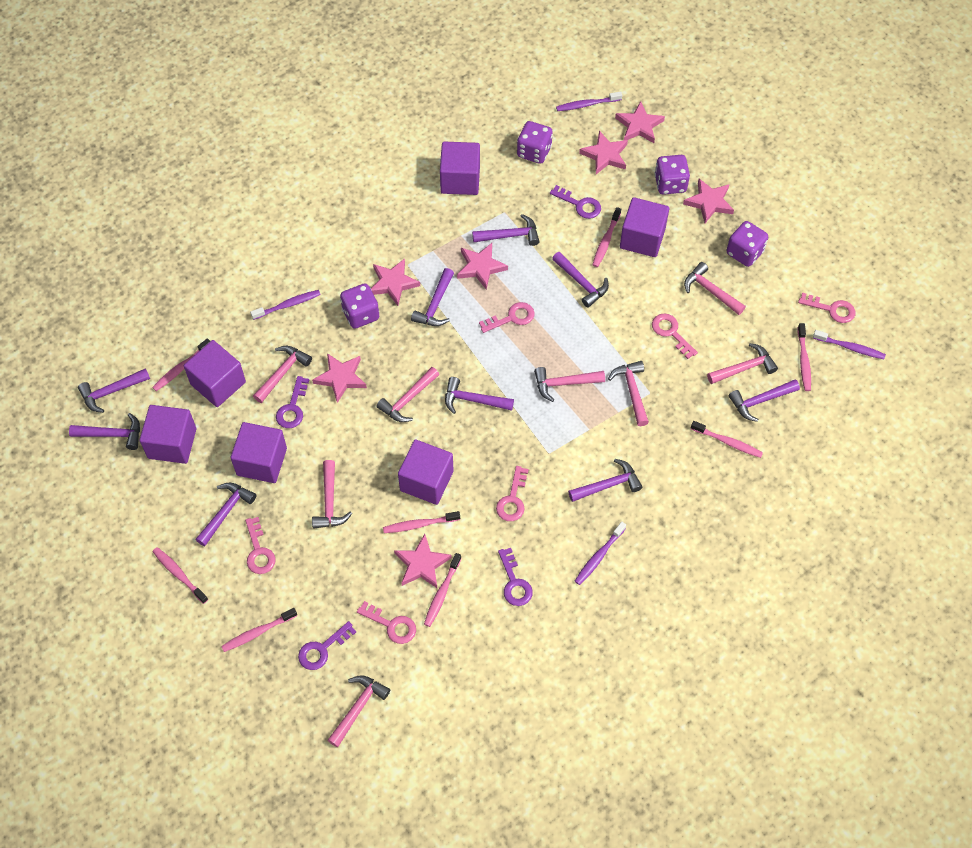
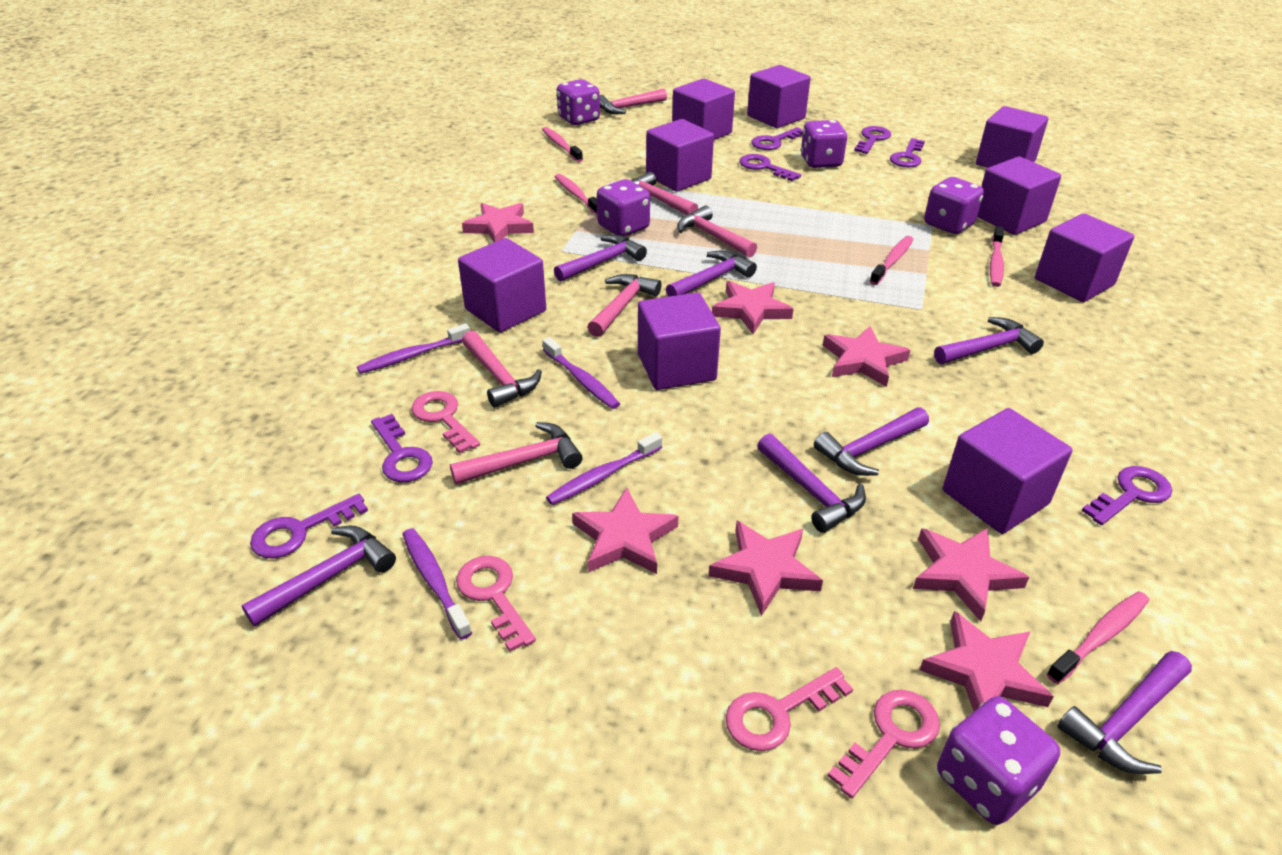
pink hammer: 8 -> 6
pink key: 6 -> 4
pink toothbrush: 8 -> 5
purple cube: 6 -> 9
purple dice: 4 -> 5
purple hammer: 9 -> 7
purple key: 4 -> 7

